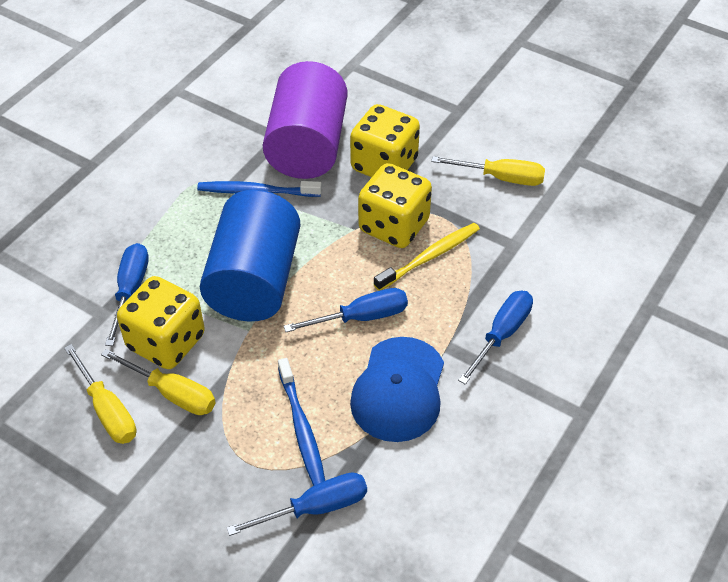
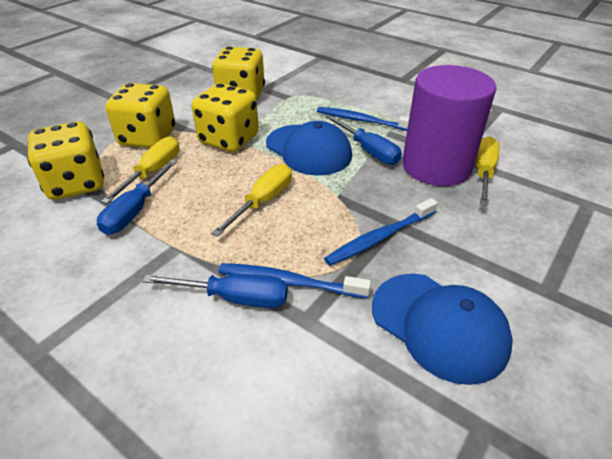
blue cap: 1 -> 2
blue cylinder: 1 -> 0
blue screwdriver: 4 -> 3
blue toothbrush: 2 -> 3
yellow dice: 3 -> 4
yellow toothbrush: 1 -> 0

